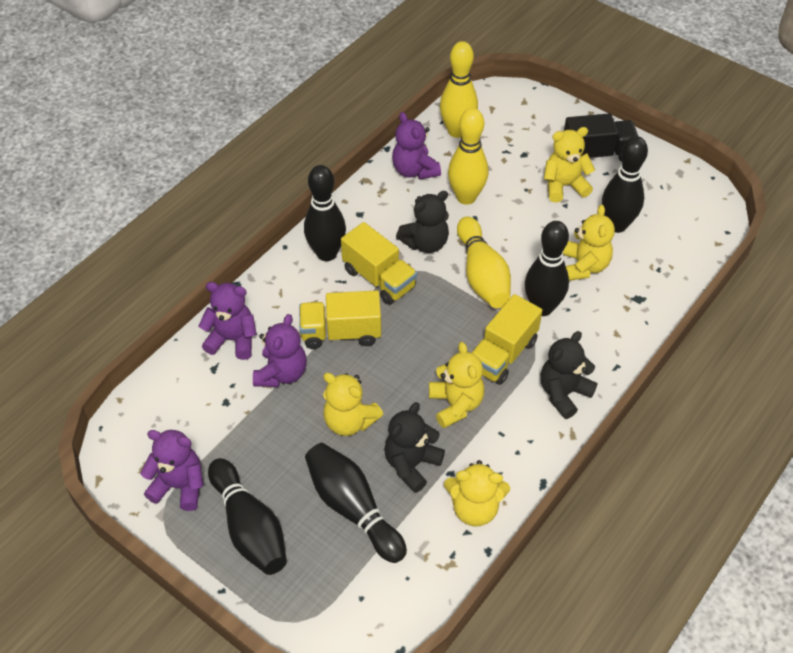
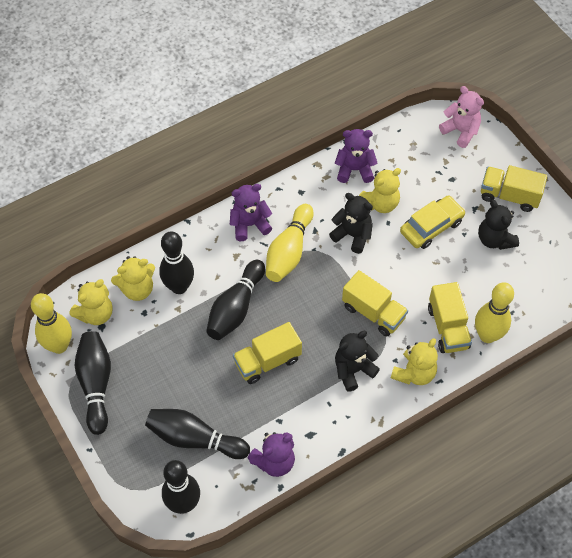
black truck: 1 -> 0
pink teddy bear: 0 -> 1
purple teddy bear: 4 -> 3
yellow car: 0 -> 1
yellow teddy bear: 5 -> 4
yellow truck: 3 -> 4

